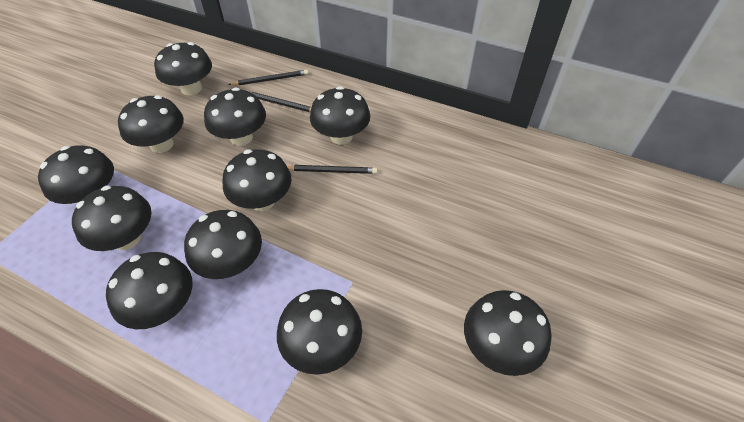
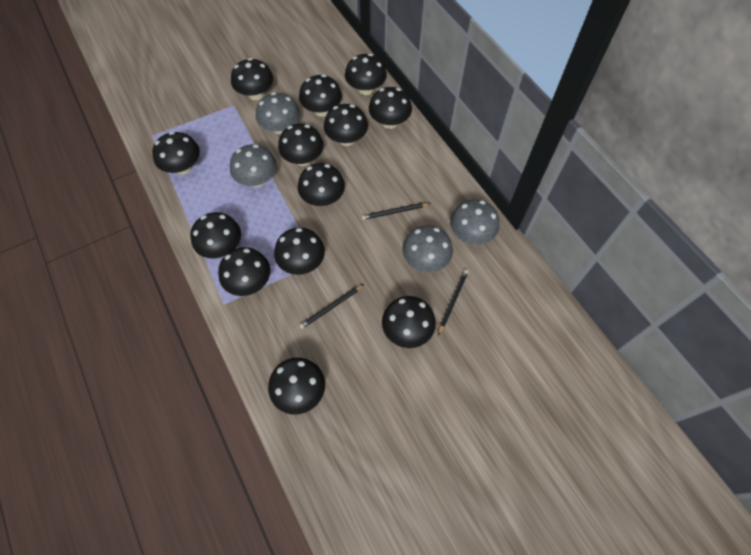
black mushroom: 11 -> 13
grey mushroom: 0 -> 4

